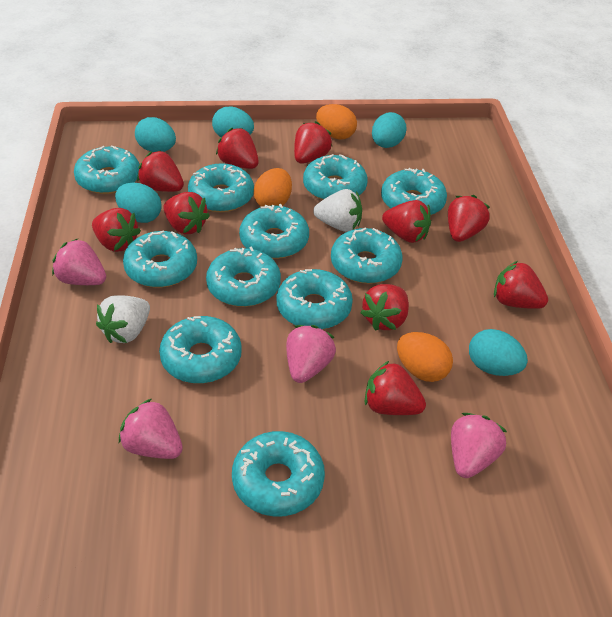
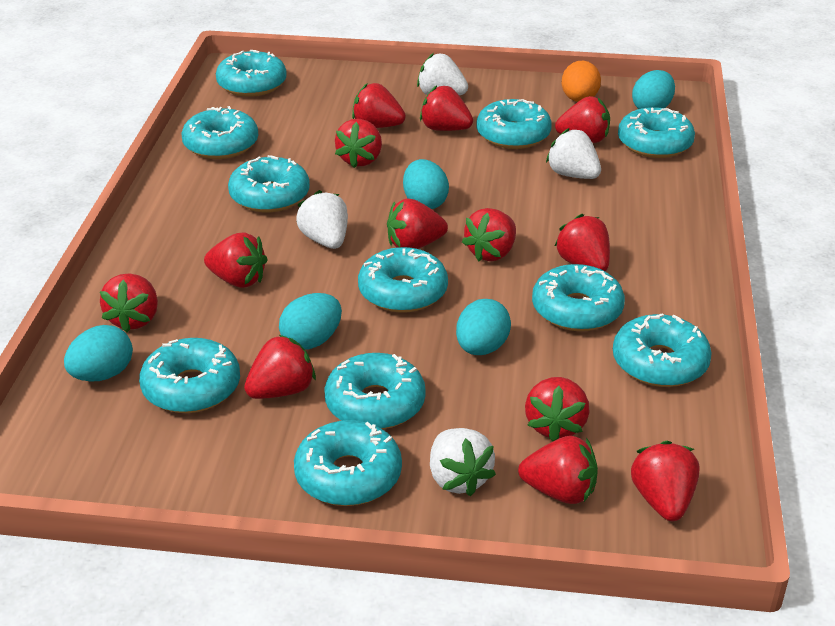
orange egg: 3 -> 1
pink strawberry: 4 -> 0
red strawberry: 10 -> 13
white strawberry: 2 -> 4

